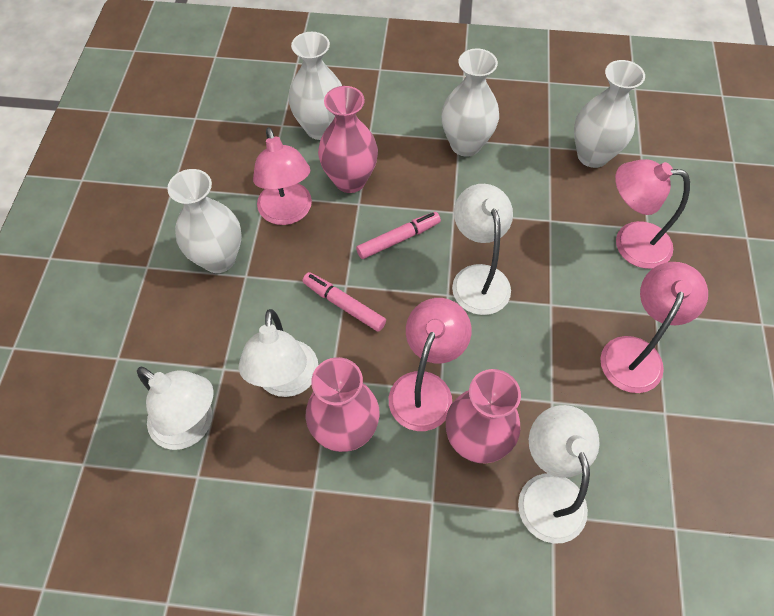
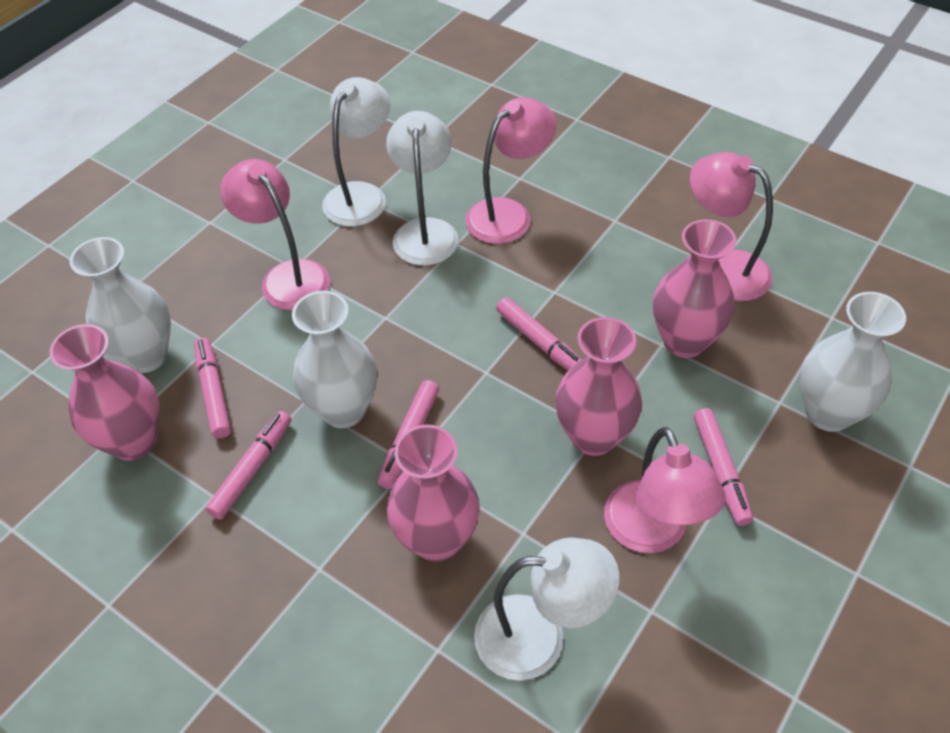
pink marker: 2 -> 5
pink vase: 3 -> 4
white lamp: 4 -> 3
white vase: 4 -> 3

